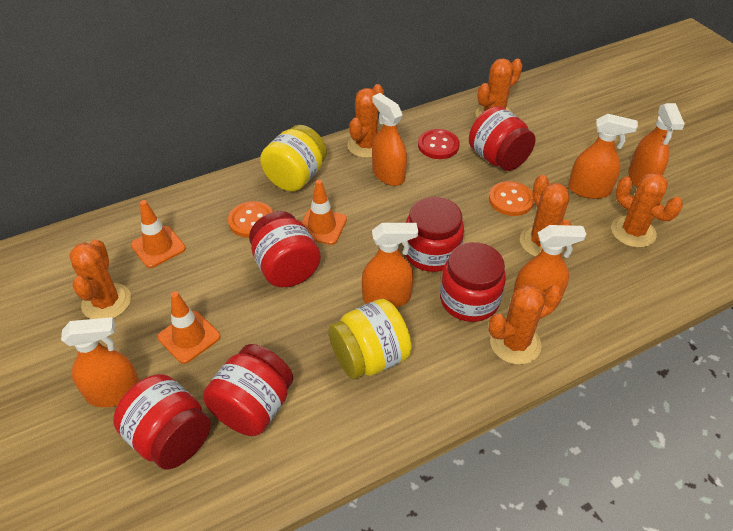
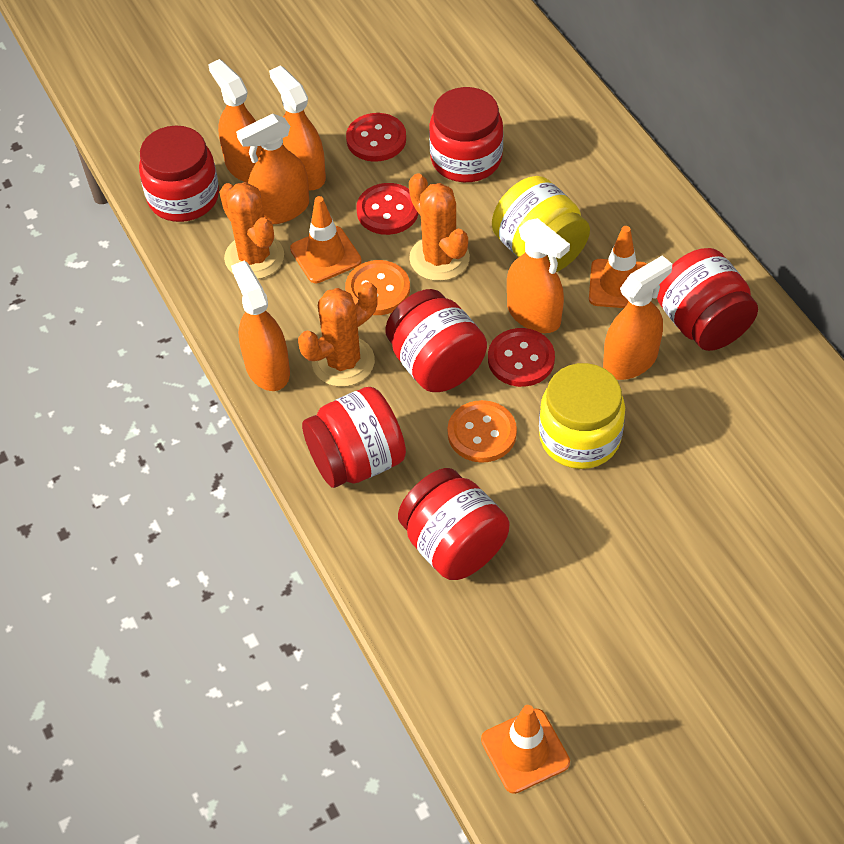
orange cactus: 6 -> 3
red button: 1 -> 3

